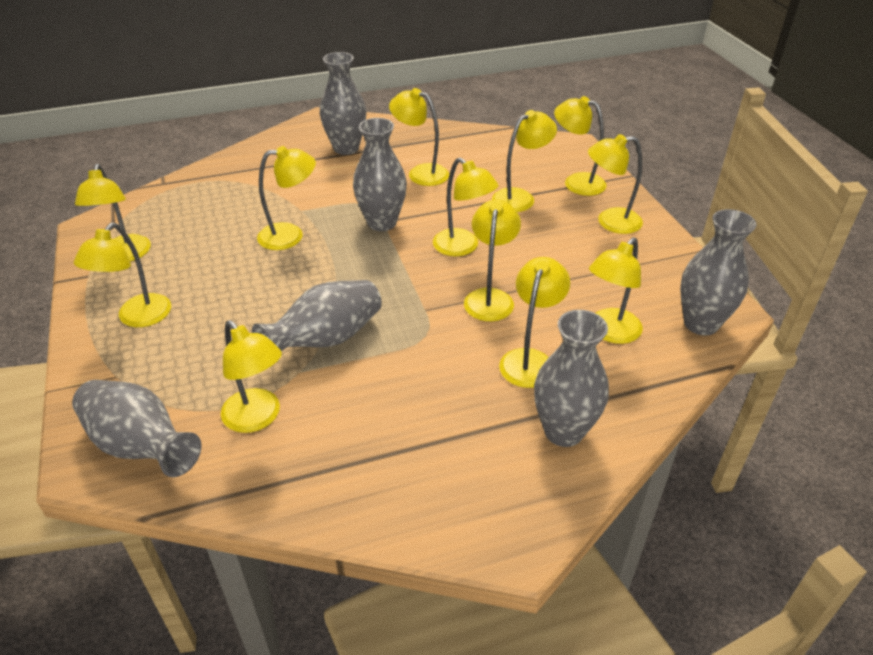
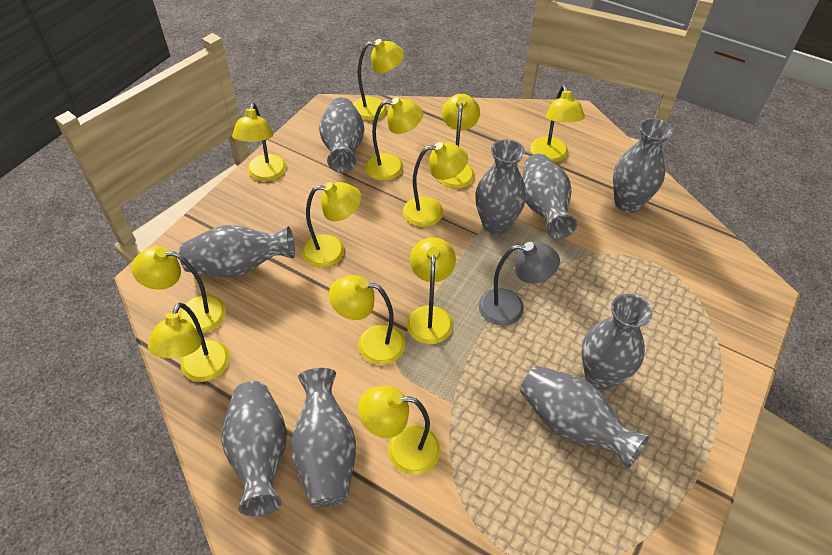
grey lamp: 0 -> 1
grey vase: 6 -> 9

